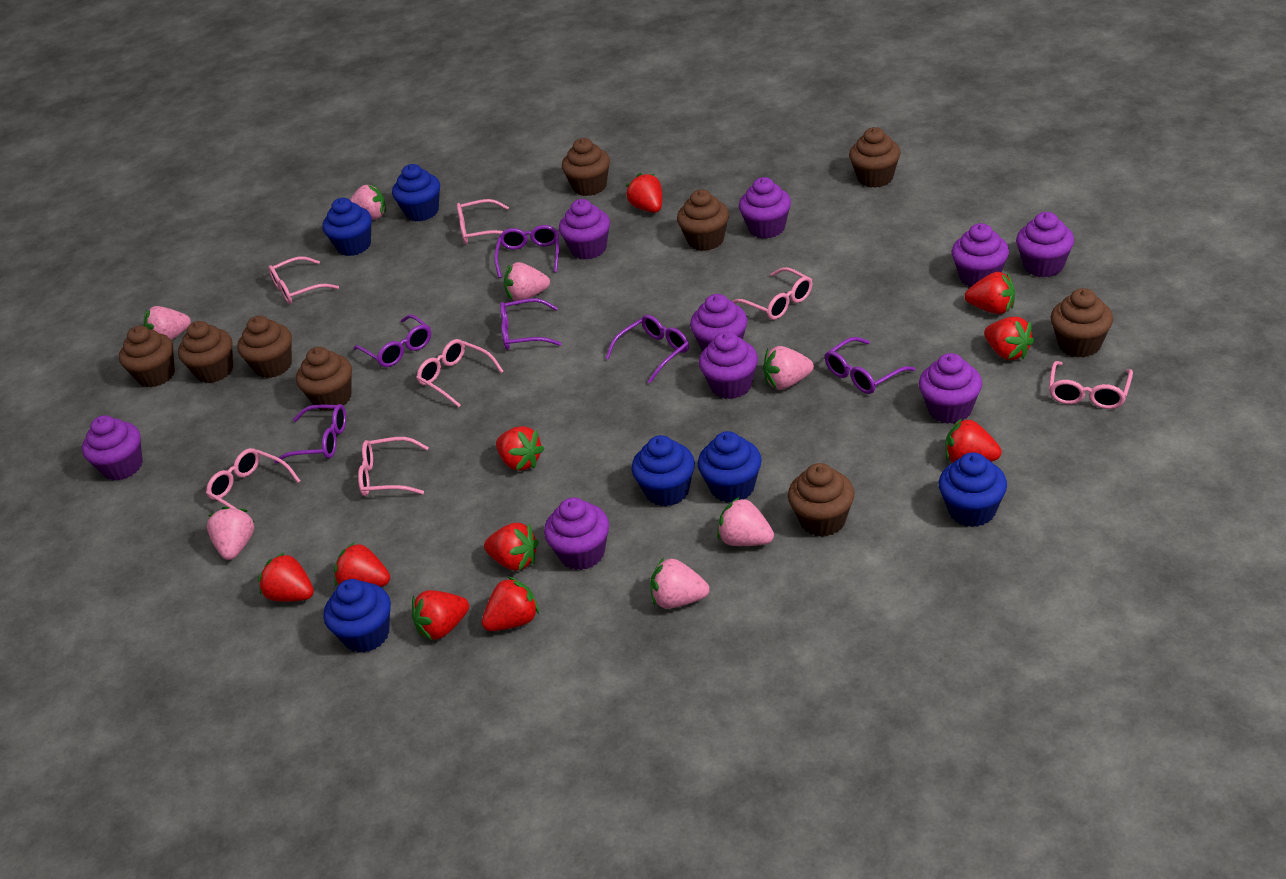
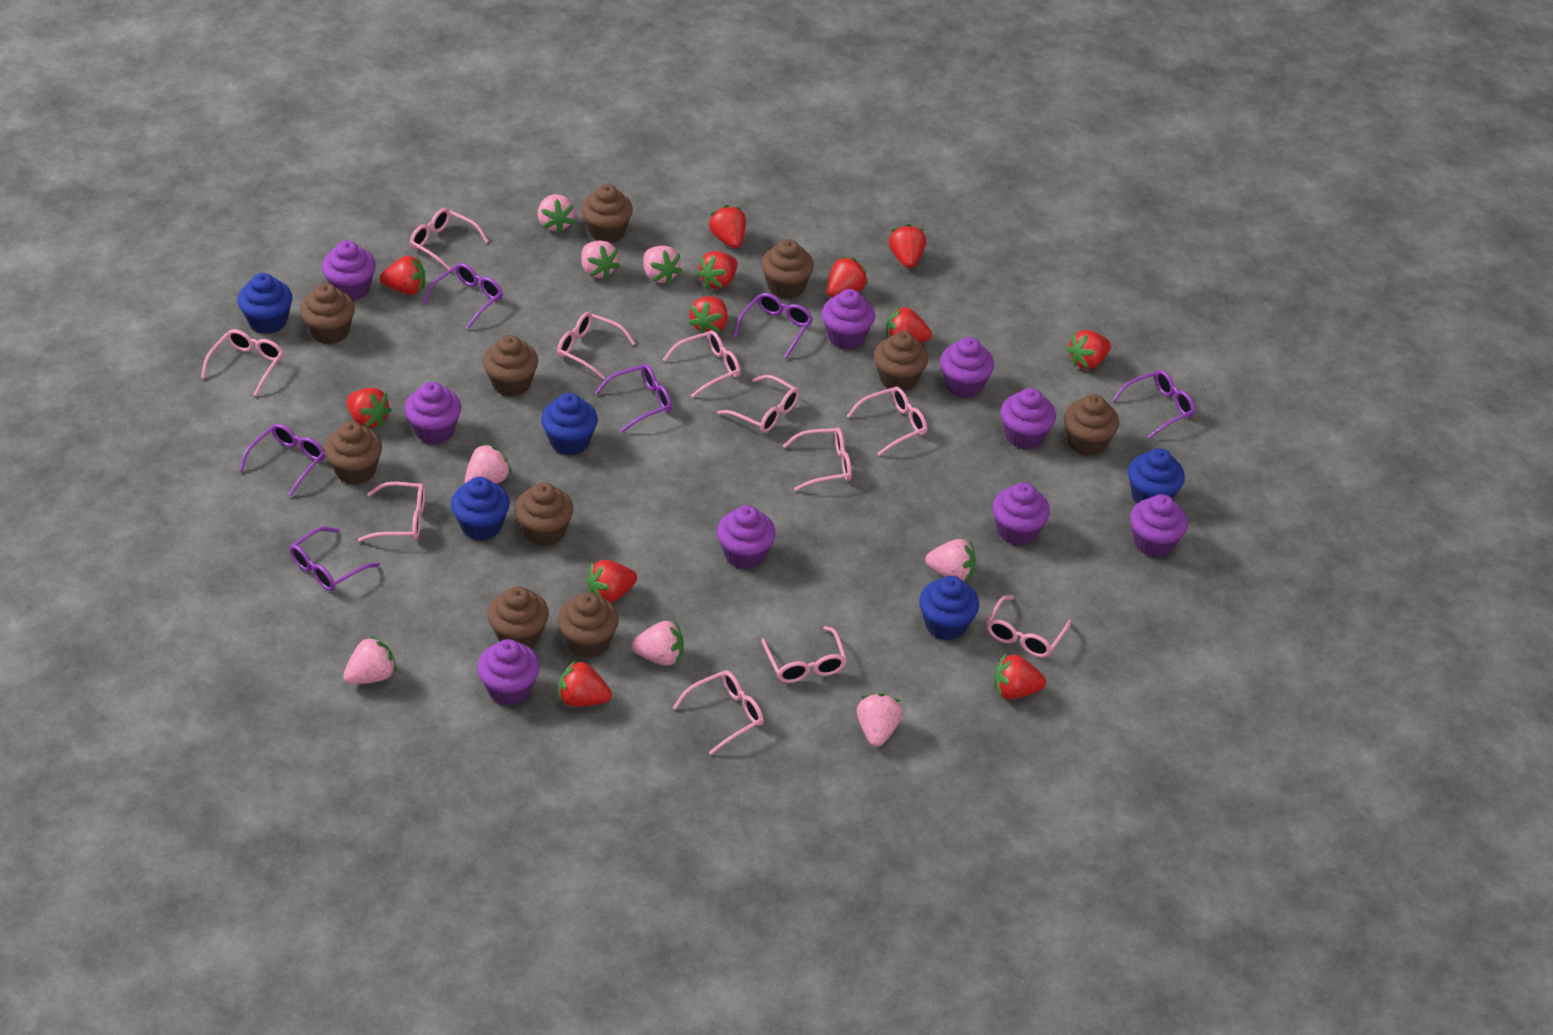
blue cupcake: 6 -> 5
brown cupcake: 9 -> 10
pink glasses: 7 -> 11
pink strawberry: 7 -> 8
red strawberry: 10 -> 12

